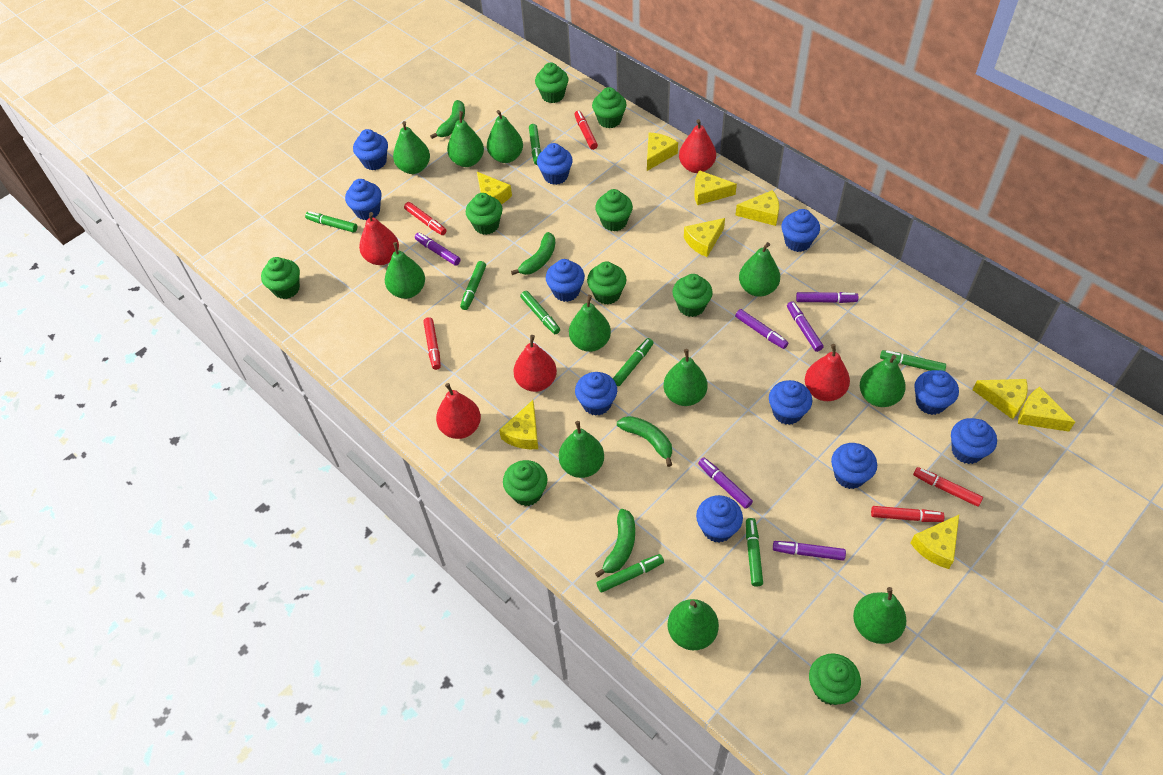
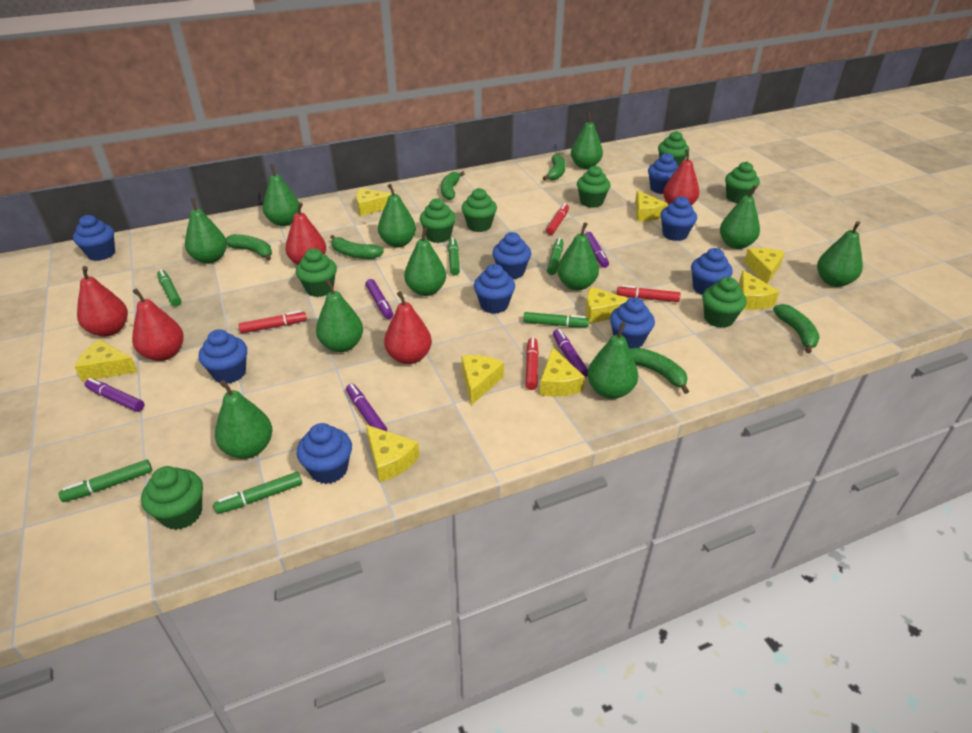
blue cupcake: 11 -> 9
green banana: 4 -> 6
green cupcake: 9 -> 8
green marker: 8 -> 6
purple marker: 6 -> 5
red marker: 5 -> 4

